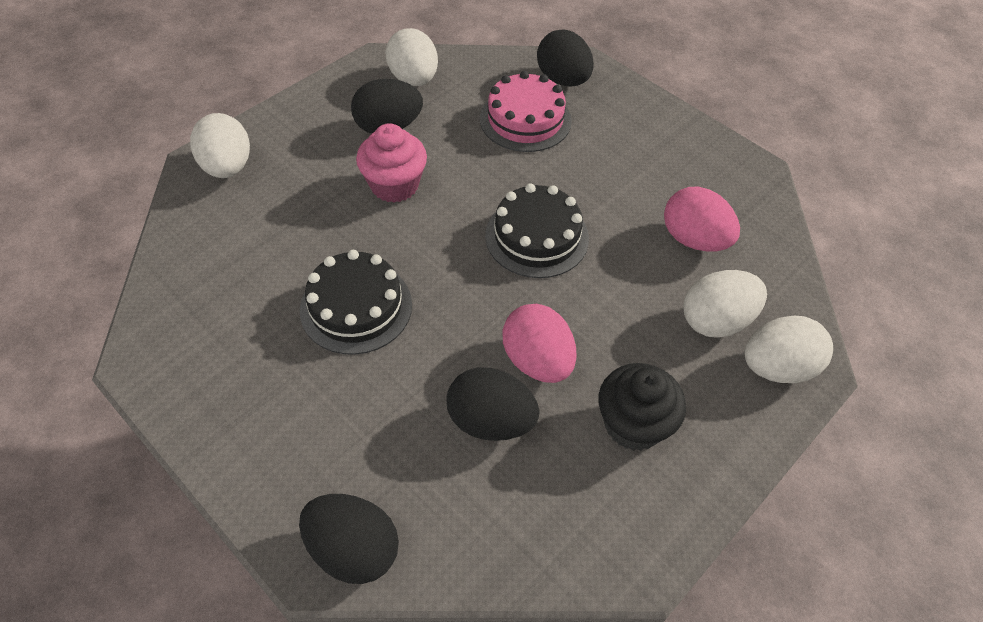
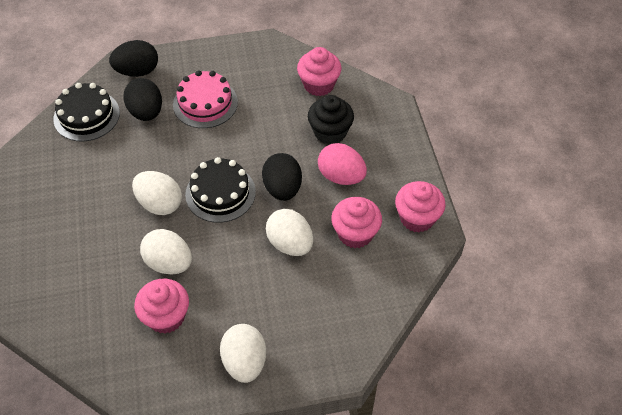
black egg: 4 -> 3
pink cupcake: 1 -> 4
pink egg: 2 -> 1

